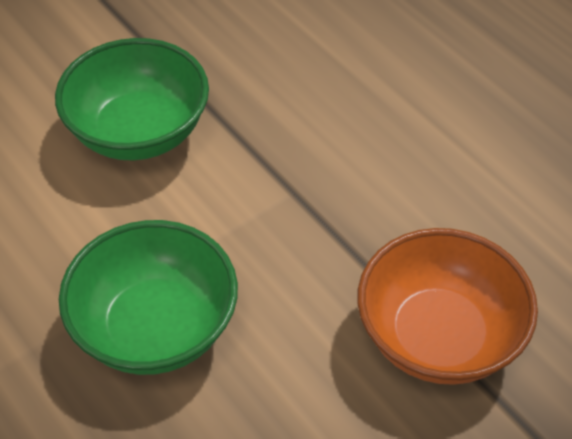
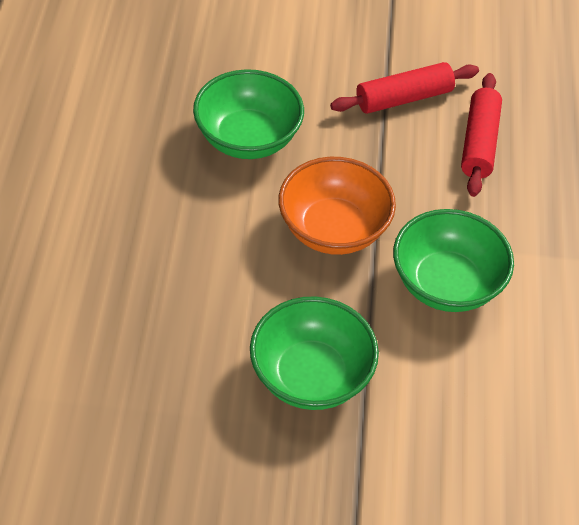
green bowl: 2 -> 3
red rolling pin: 0 -> 2

